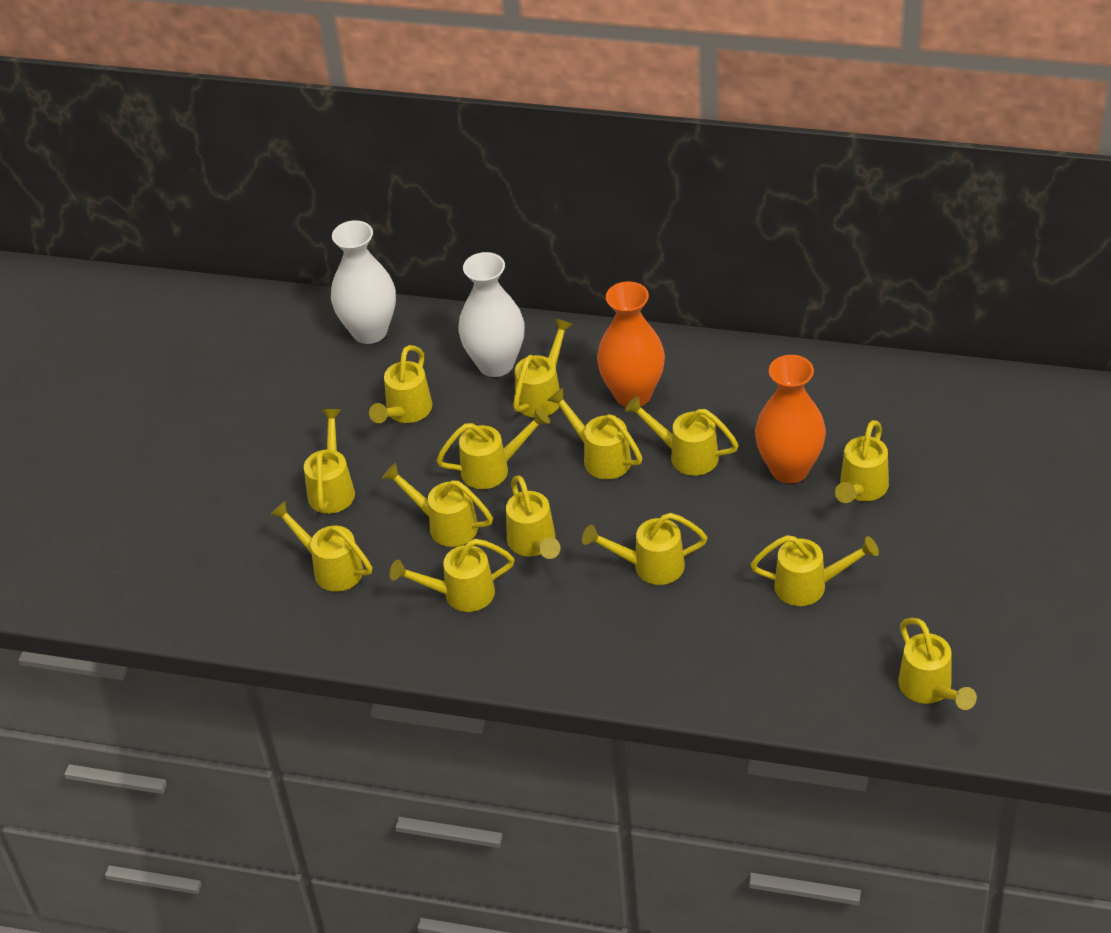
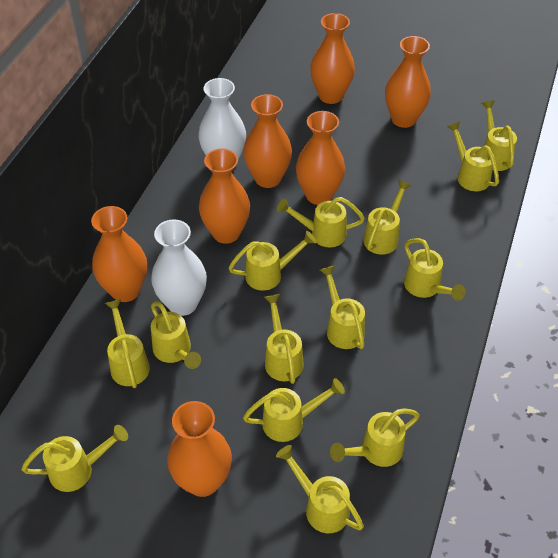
orange vase: 2 -> 7

